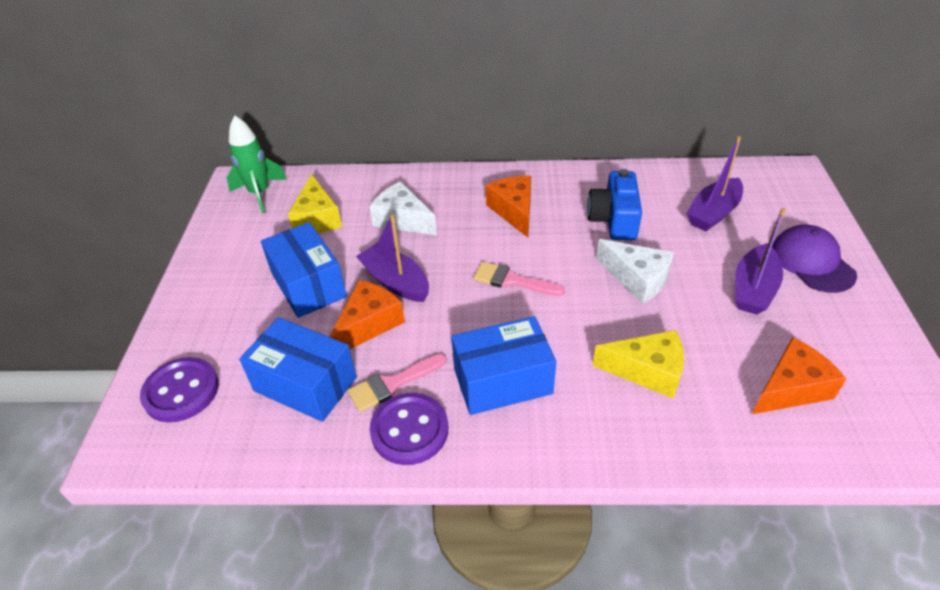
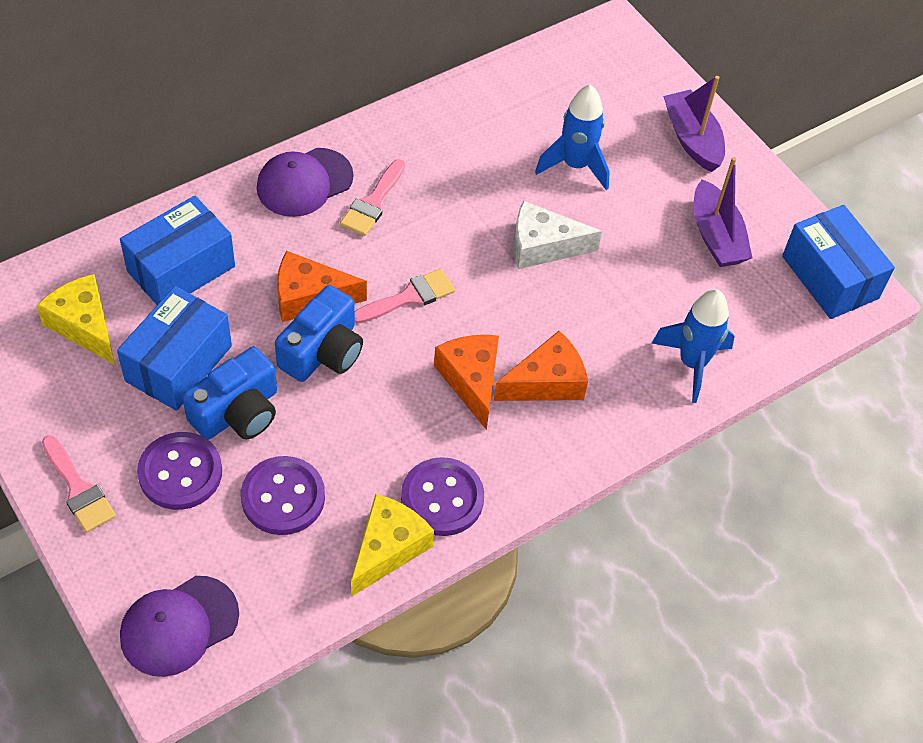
blue camera: 1 -> 2
blue rocket: 0 -> 2
green rocket: 1 -> 0
pink brush: 2 -> 3
purple boat: 3 -> 2
purple button: 2 -> 3
purple cap: 1 -> 2
white cheese: 2 -> 1

